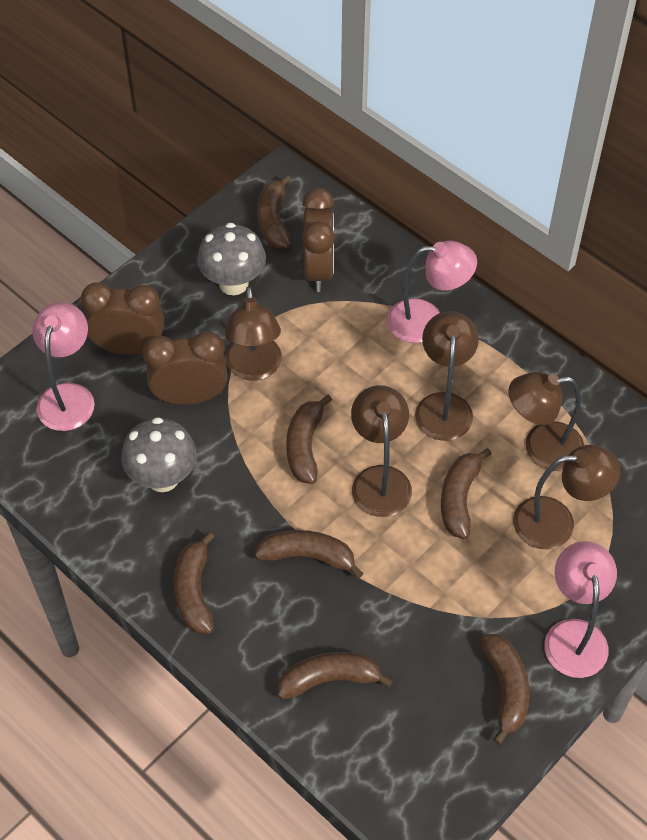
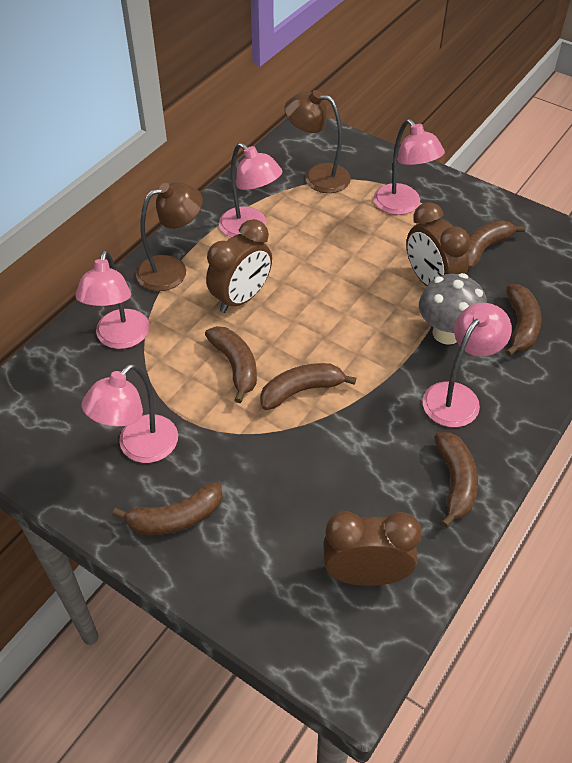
brown banana: 7 -> 6
brown lamp: 5 -> 2
grey mushroom: 2 -> 1
pink lamp: 3 -> 5

